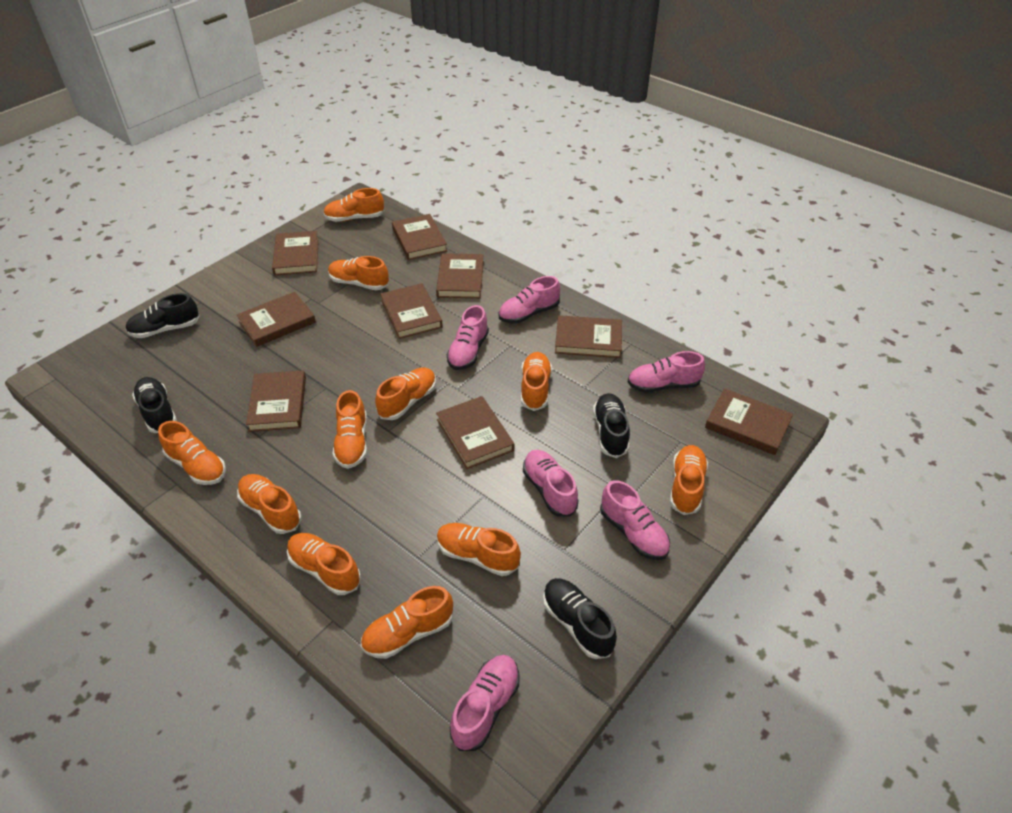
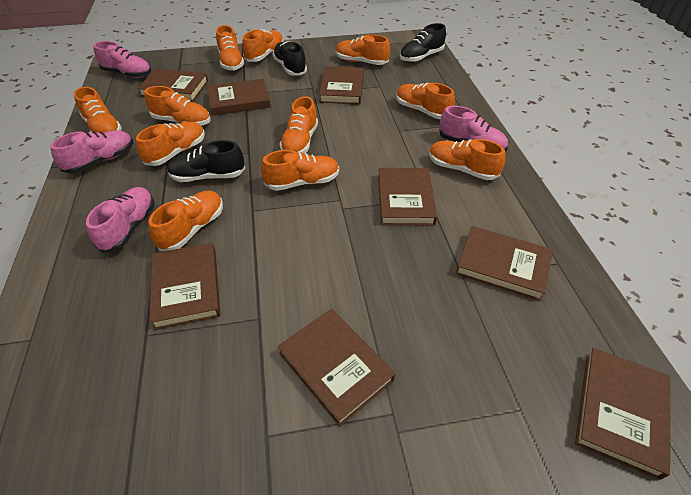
black shoe: 4 -> 3
brown book: 9 -> 8
pink shoe: 6 -> 4

